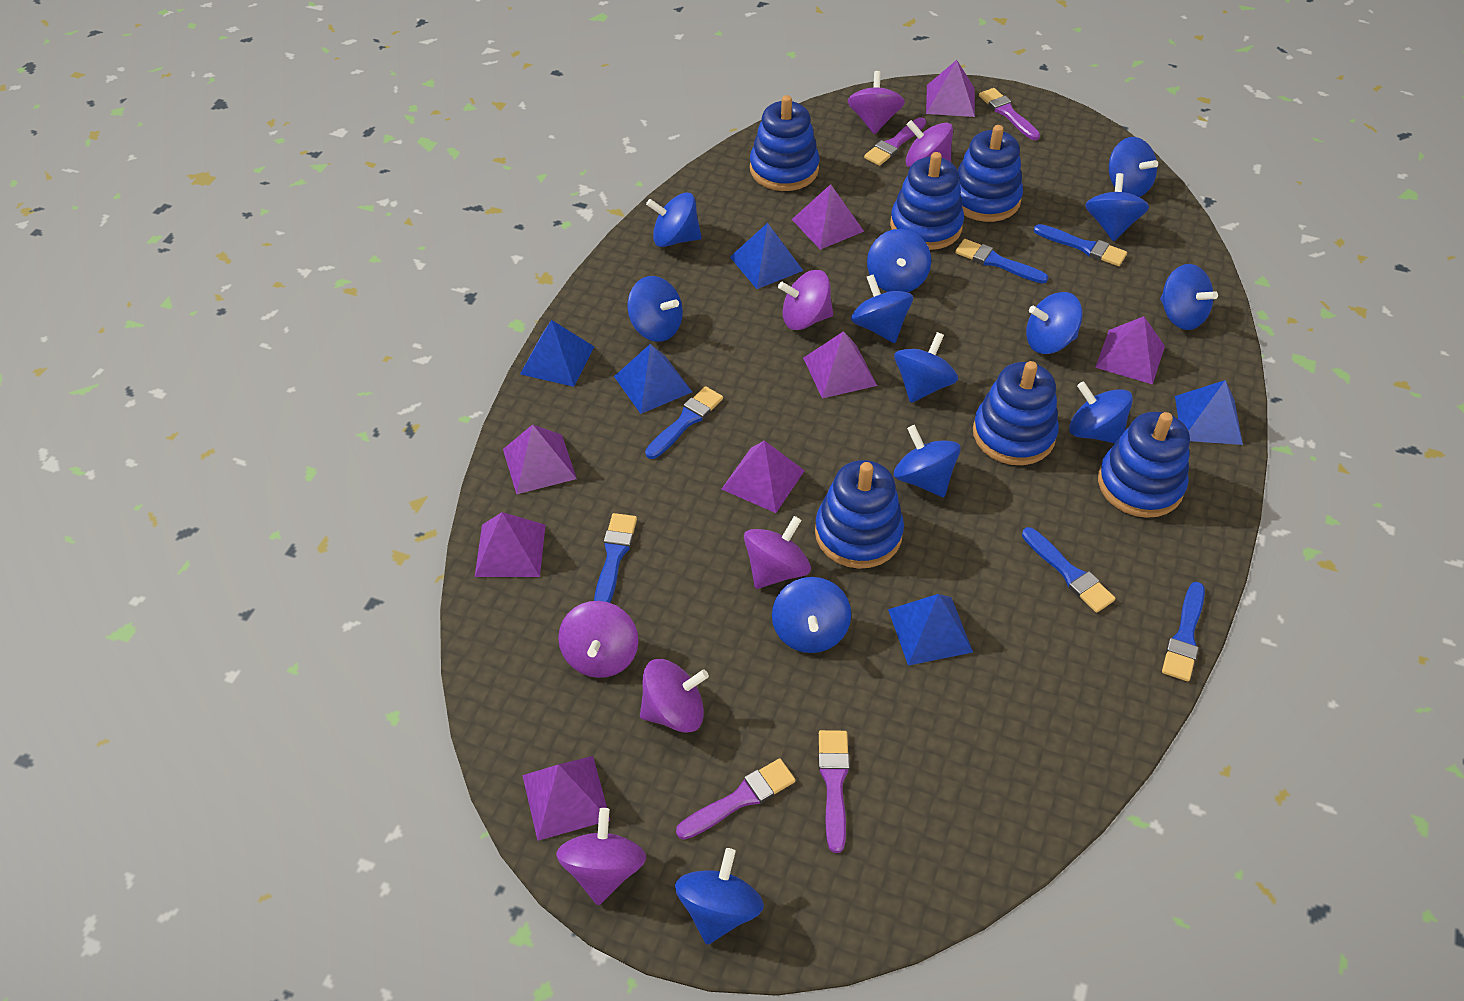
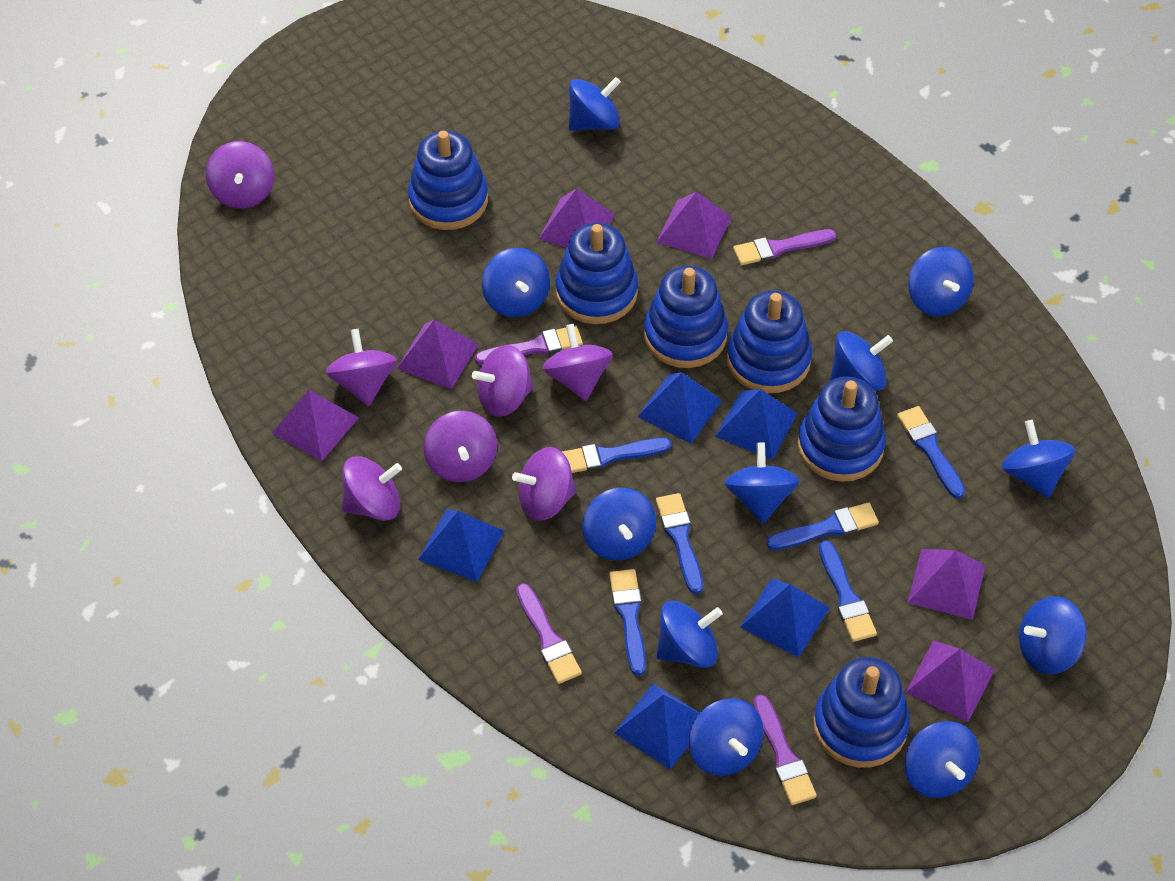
blue spinning top: 13 -> 11
purple pyramid: 8 -> 6

